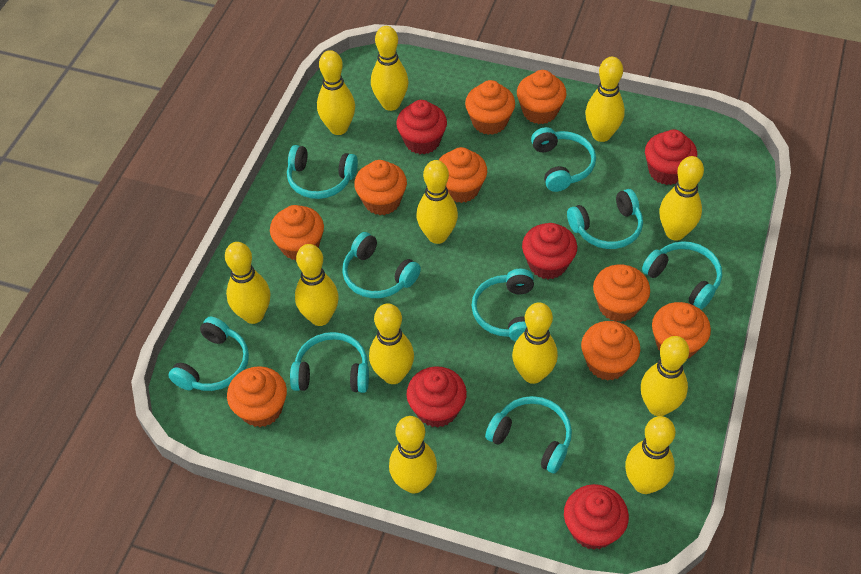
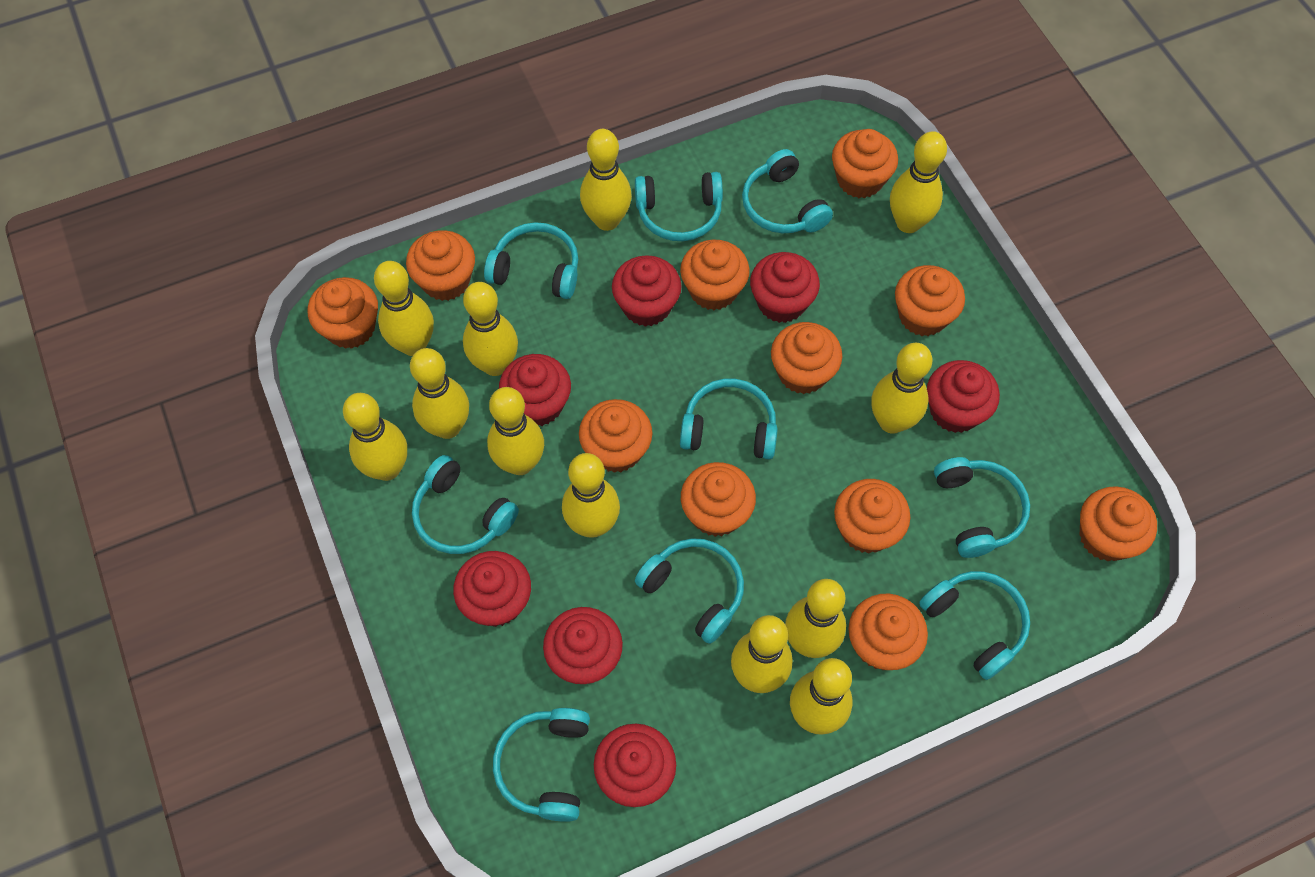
orange cupcake: 9 -> 11
red cupcake: 5 -> 7

